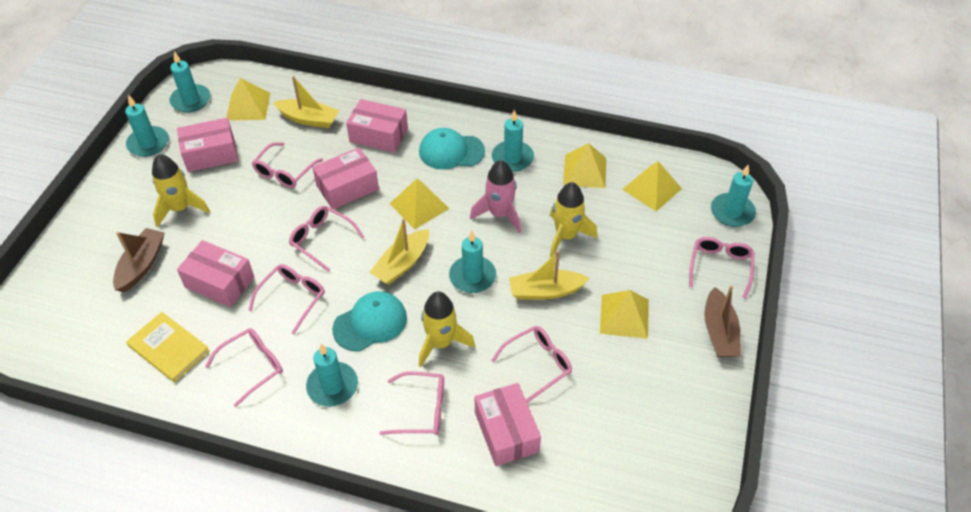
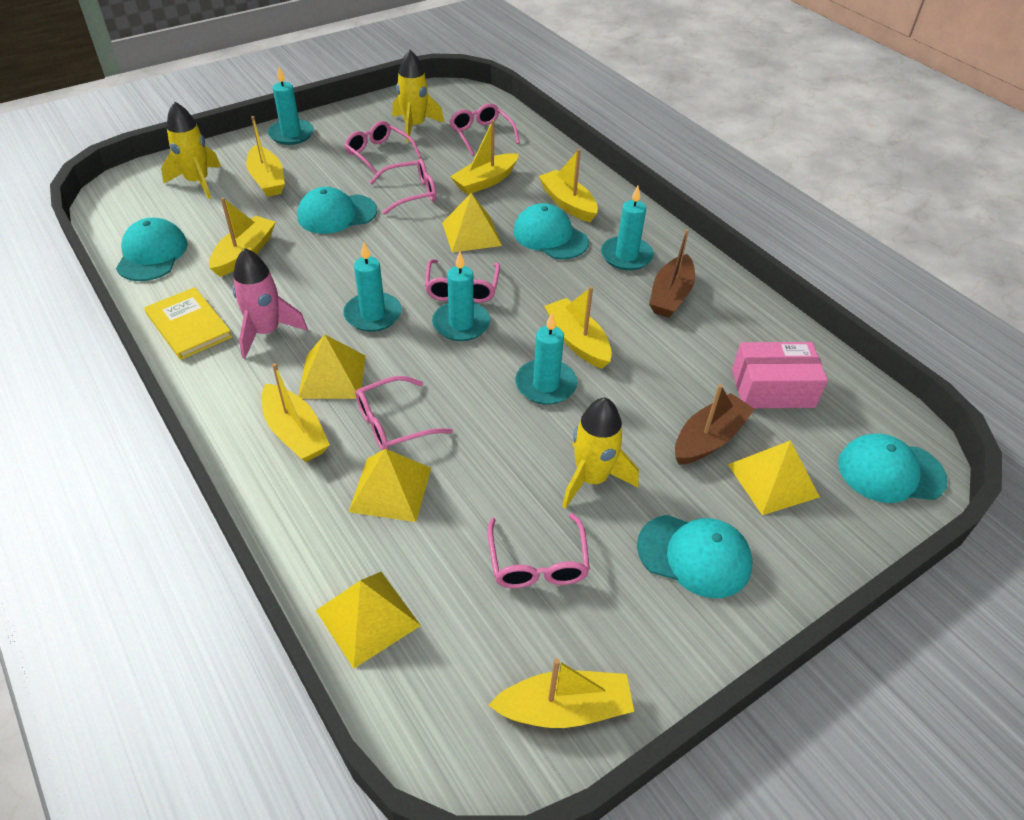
pink box: 5 -> 1
pink glasses: 7 -> 6
turquoise candle: 6 -> 5
turquoise cap: 2 -> 5
yellow boat: 3 -> 7

